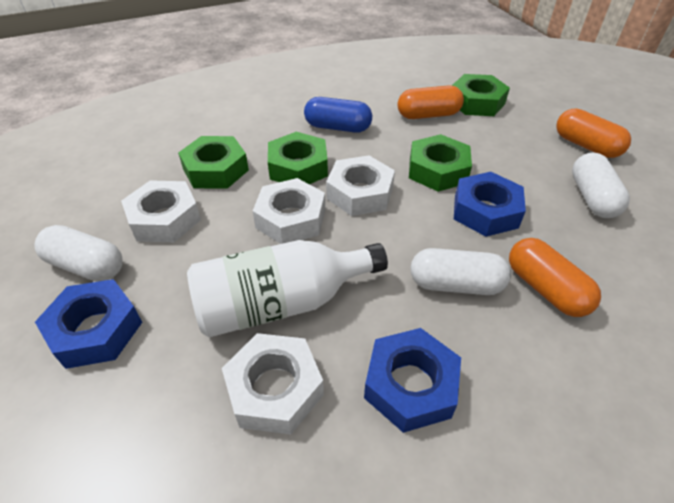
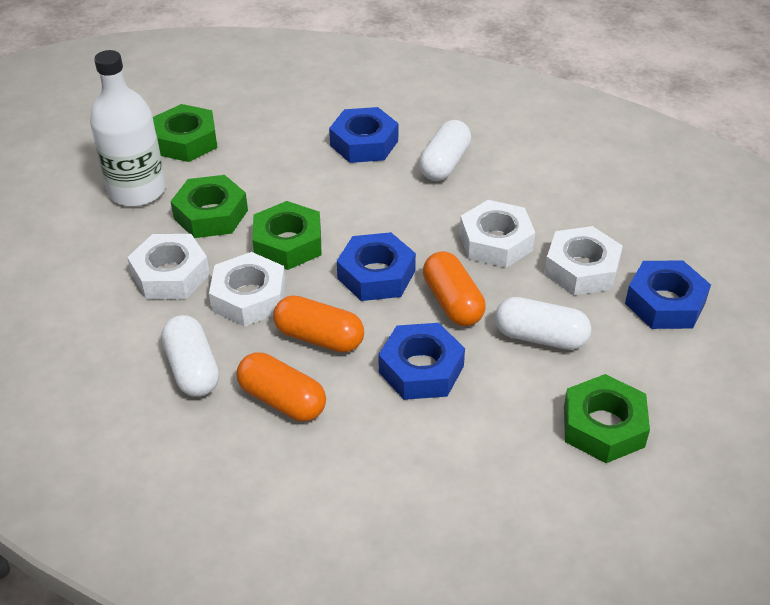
blue capsule: 1 -> 0
blue nut: 3 -> 4

